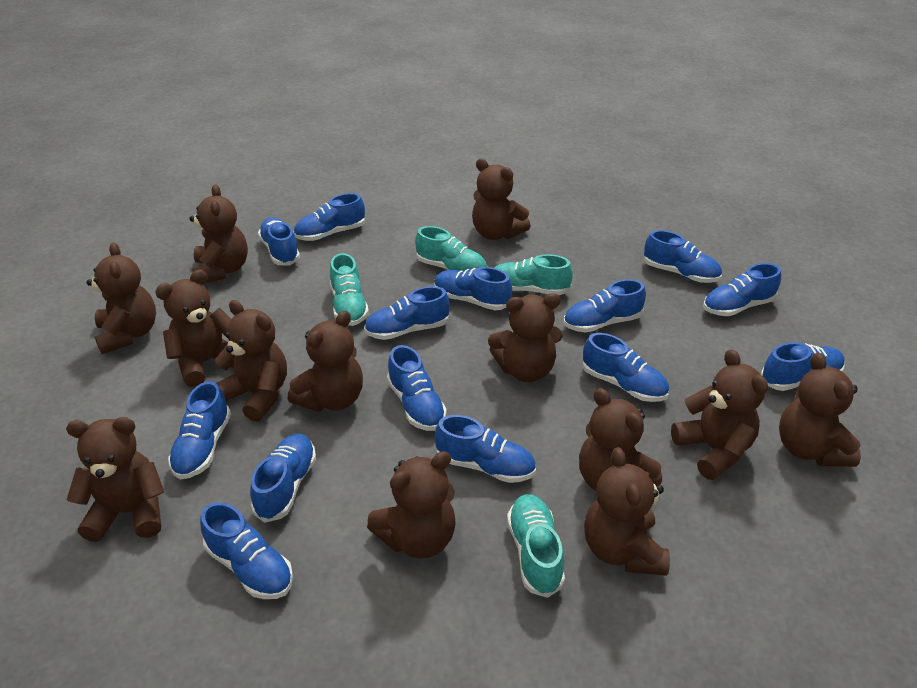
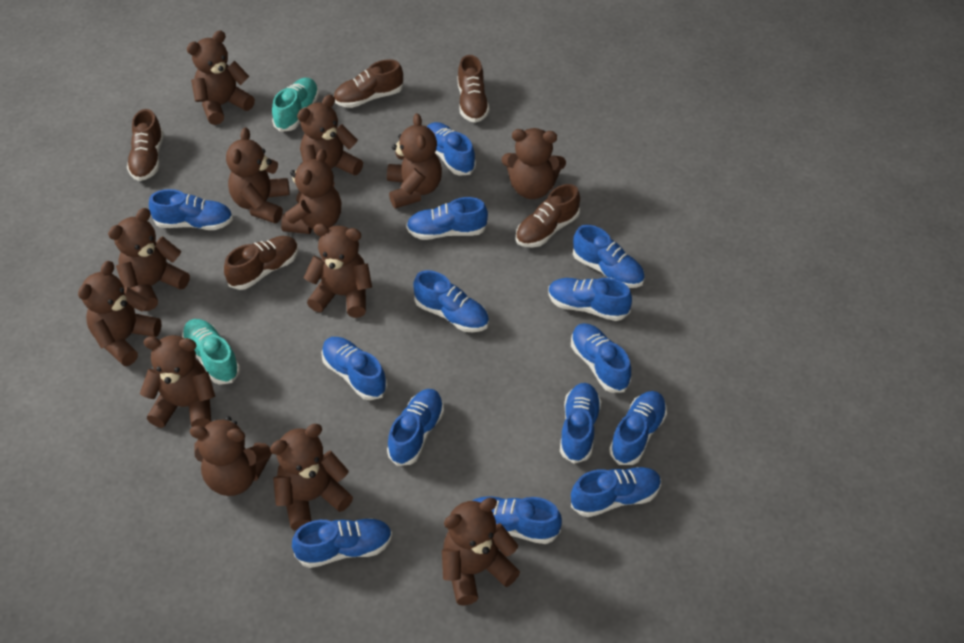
brown shoe: 0 -> 5
turquoise shoe: 4 -> 2

